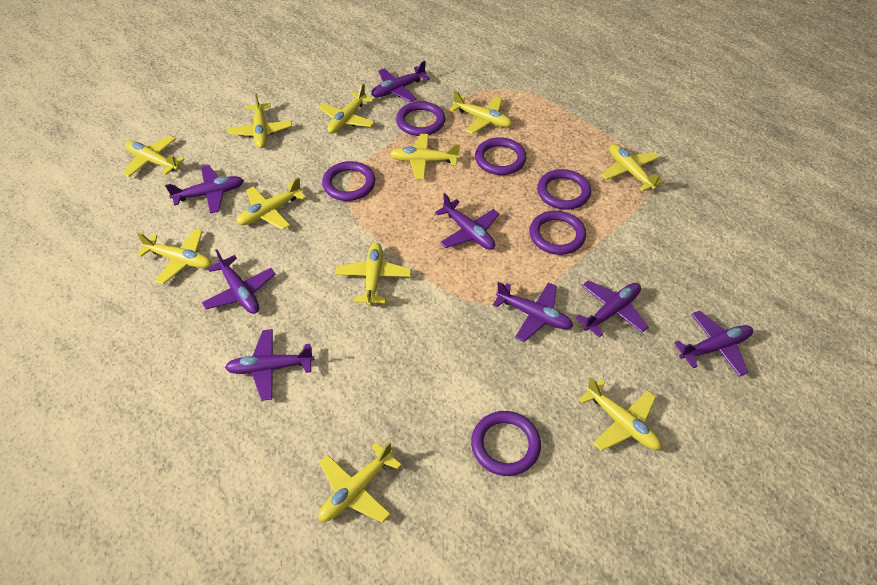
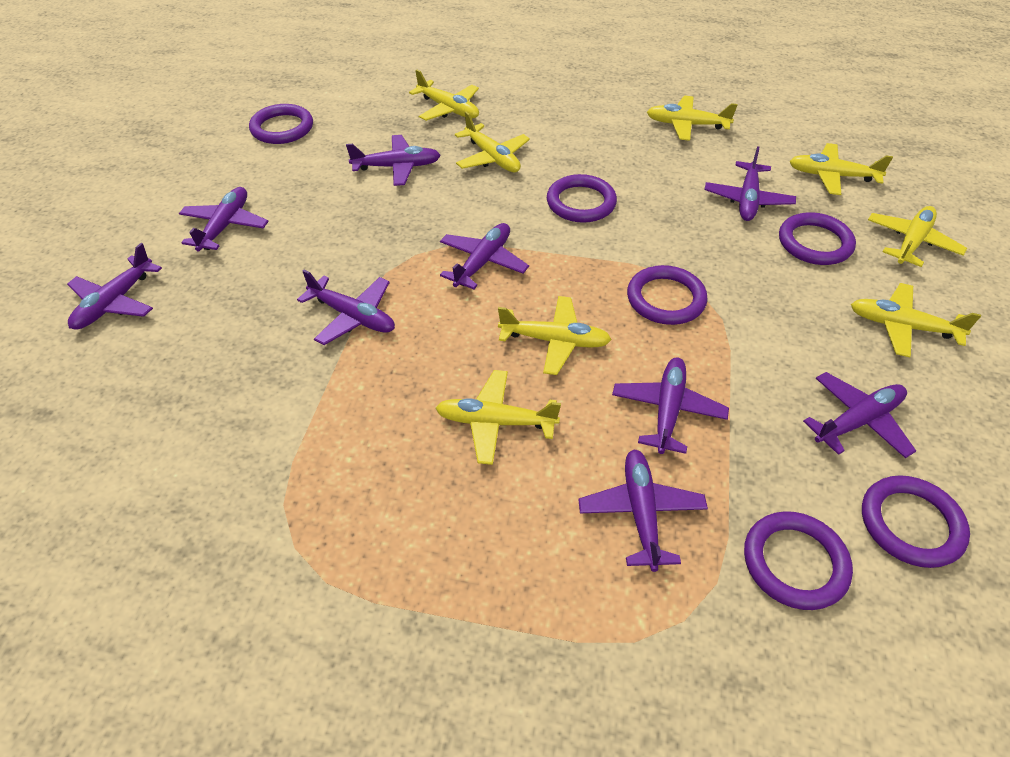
purple plane: 8 -> 9
yellow plane: 11 -> 8

